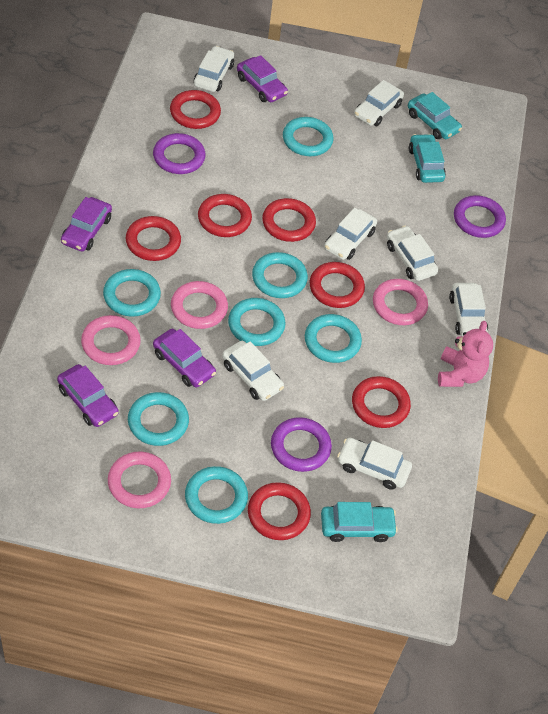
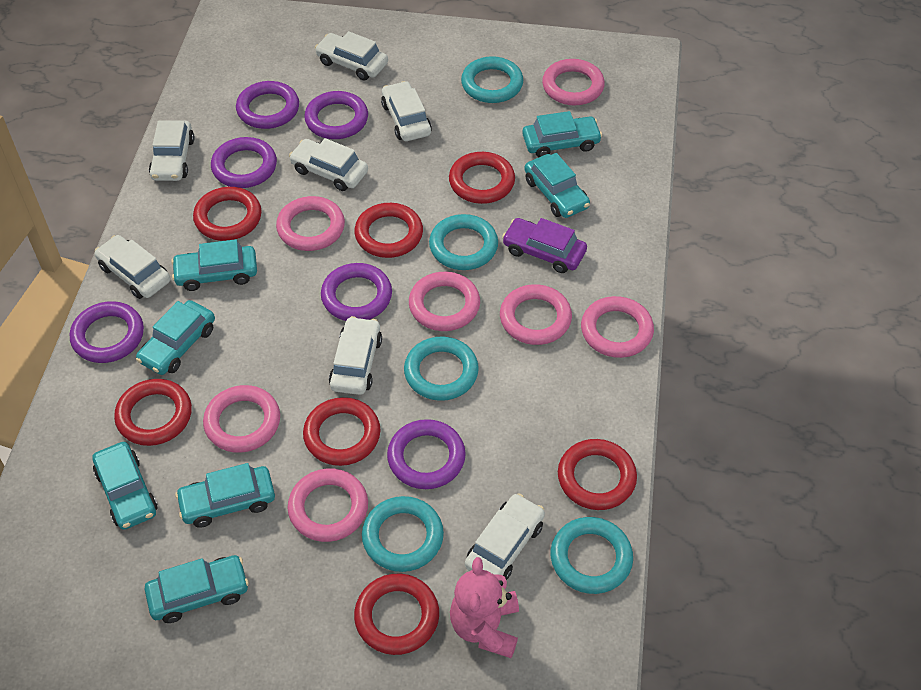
pink ring: 4 -> 7
purple car: 4 -> 1
purple ring: 3 -> 6
turquoise car: 3 -> 7
turquoise ring: 7 -> 5

